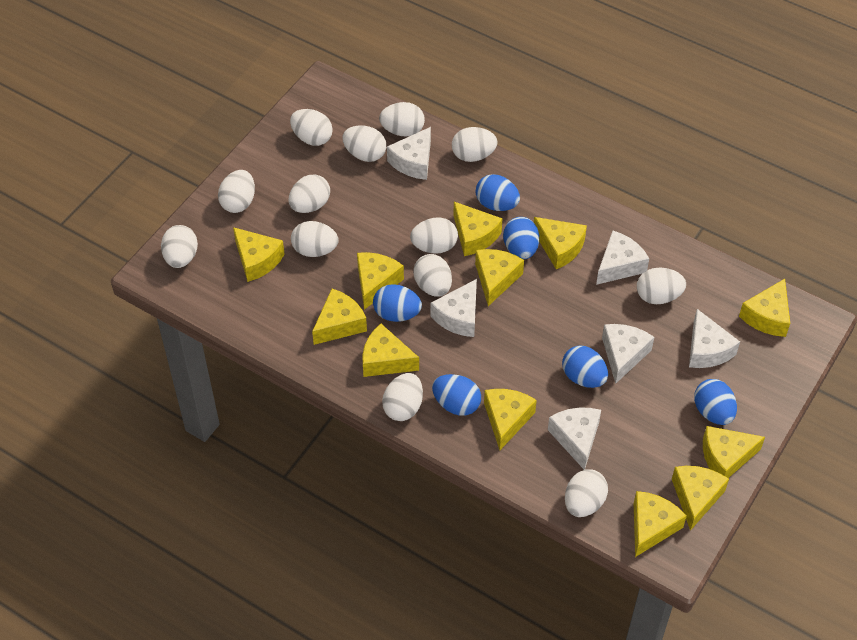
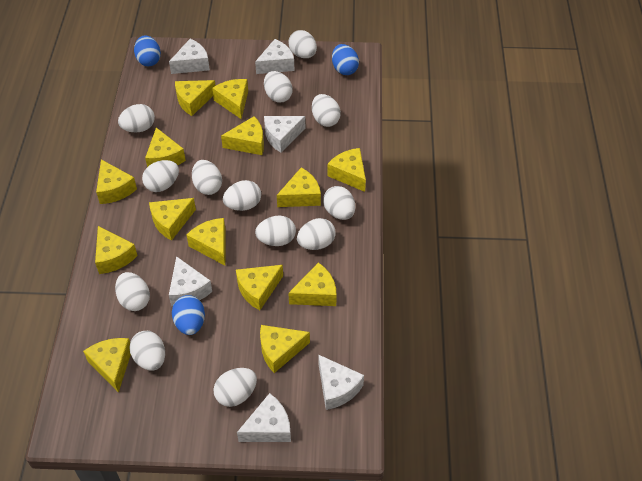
blue egg: 6 -> 3
yellow cheese: 12 -> 14

